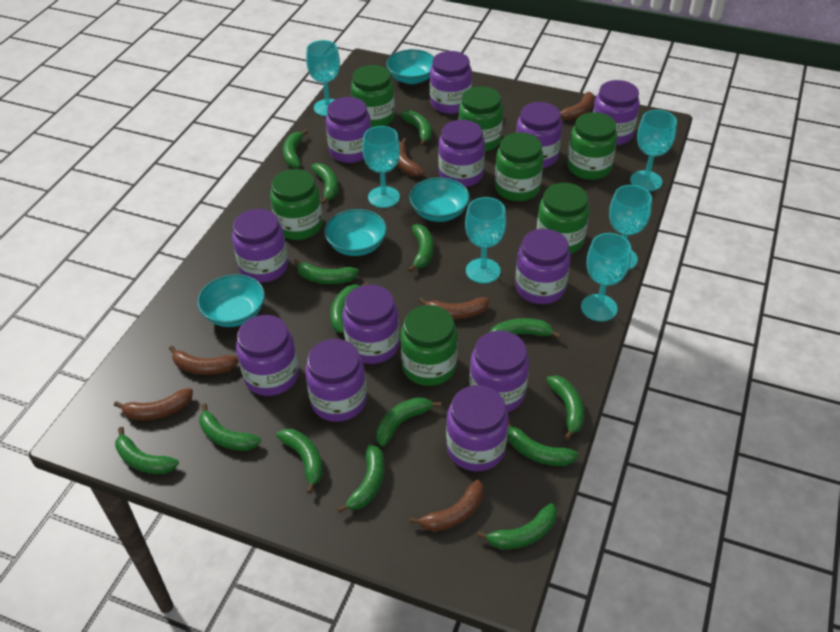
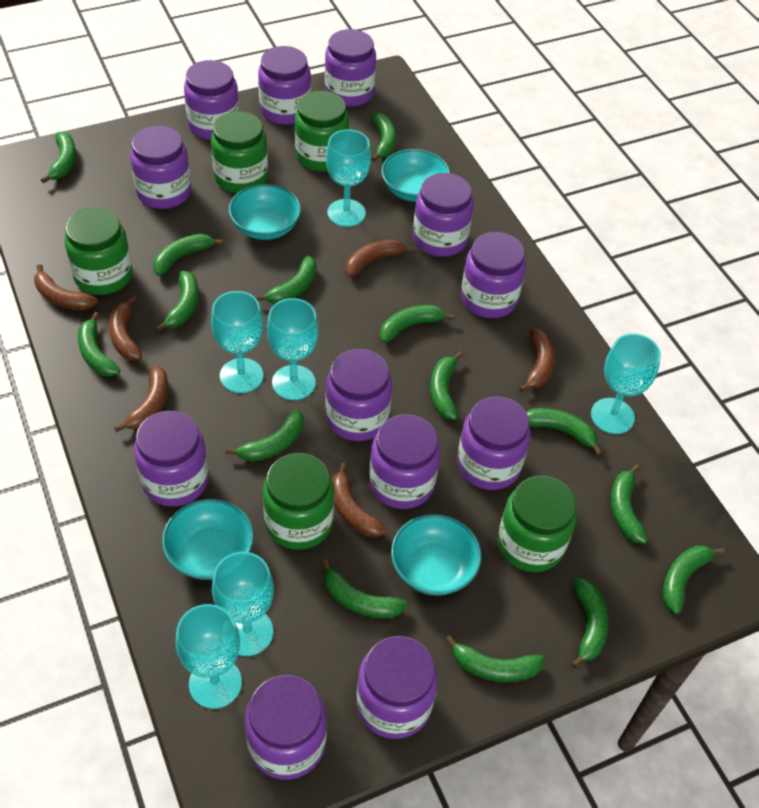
green jar: 7 -> 5

